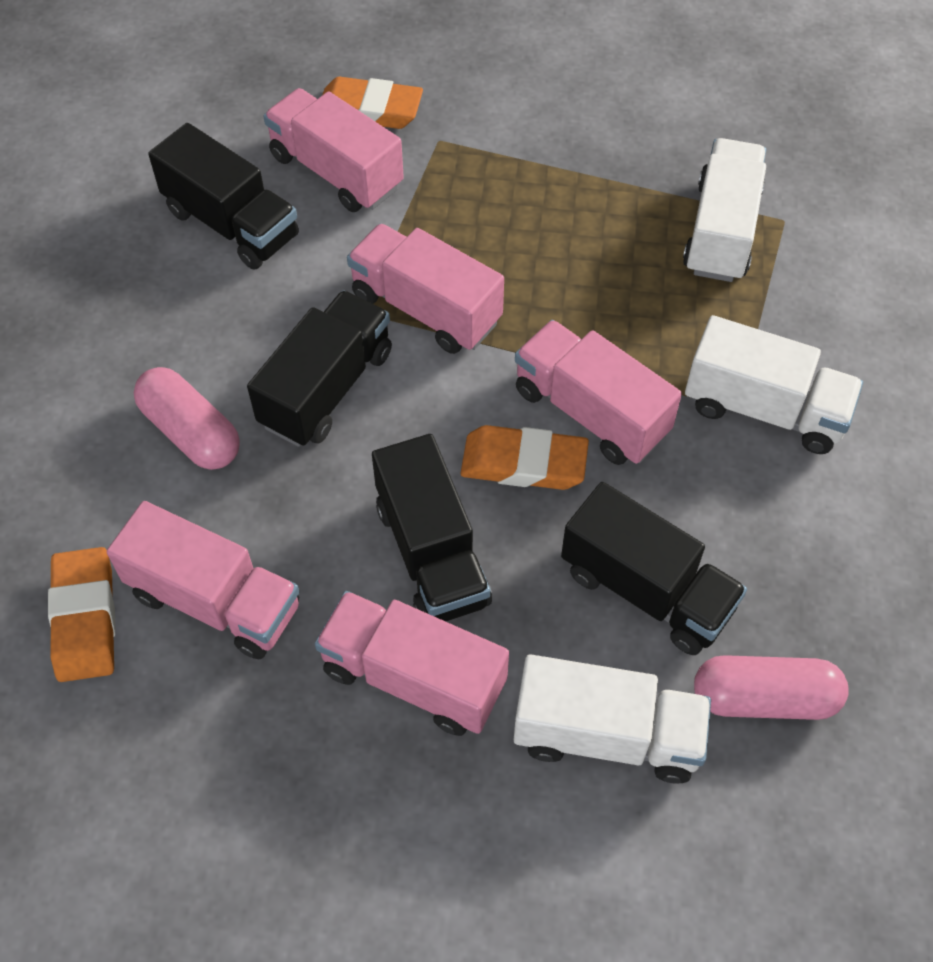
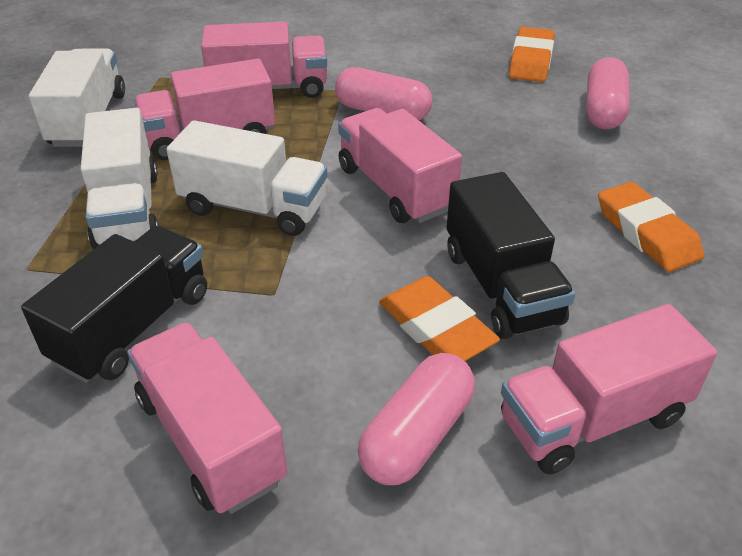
black truck: 4 -> 2
pink capsule: 2 -> 3

